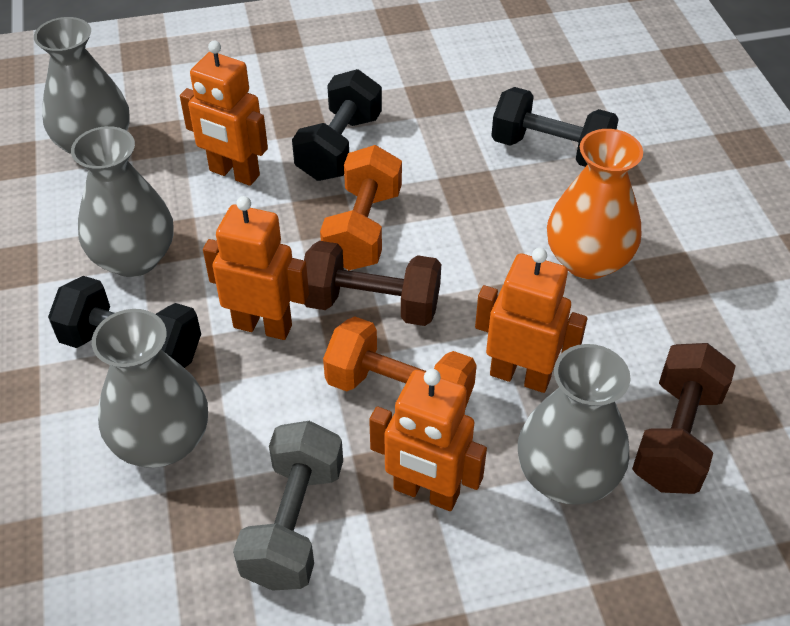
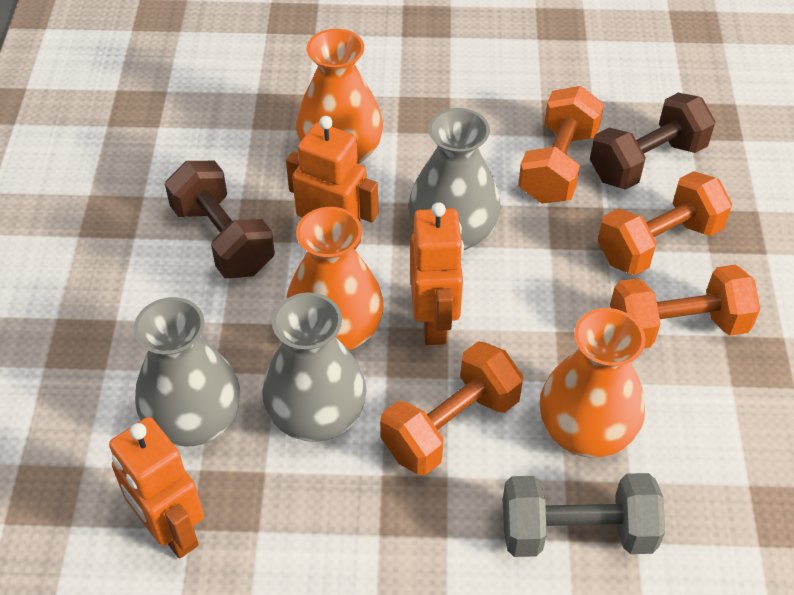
black dumbbell: 3 -> 0
grey vase: 4 -> 3
orange dumbbell: 2 -> 4
orange robot: 4 -> 3
orange vase: 1 -> 3

